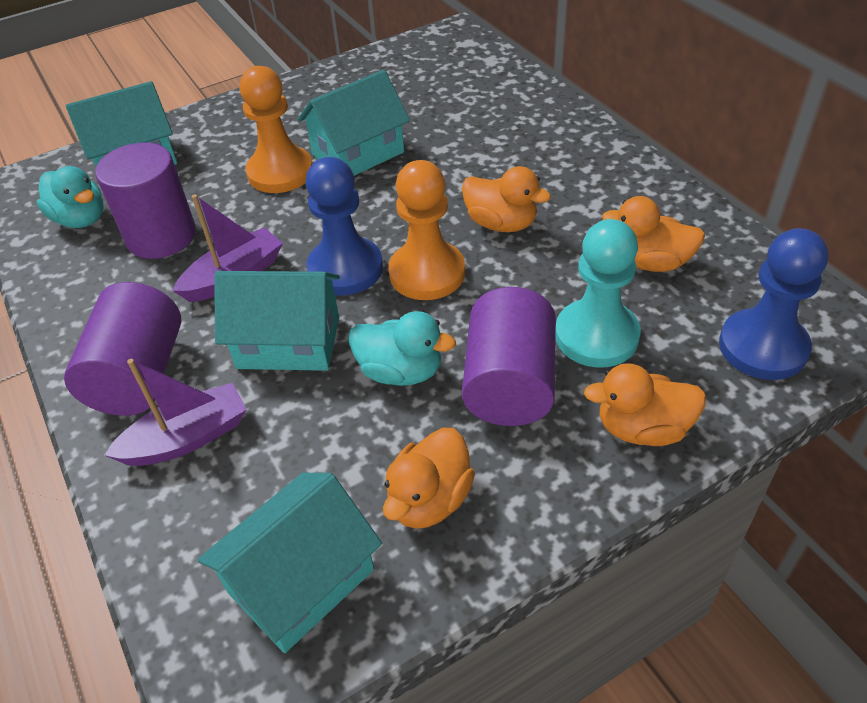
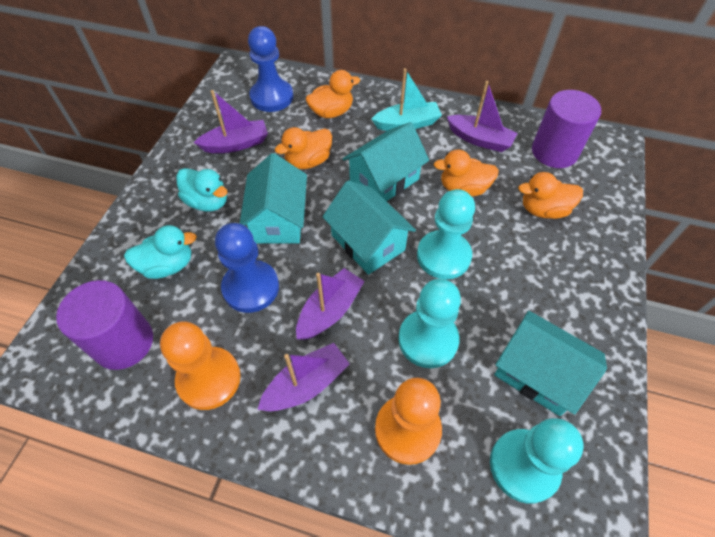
purple boat: 2 -> 4
purple cylinder: 3 -> 2
turquoise boat: 0 -> 1
turquoise pawn: 1 -> 3

